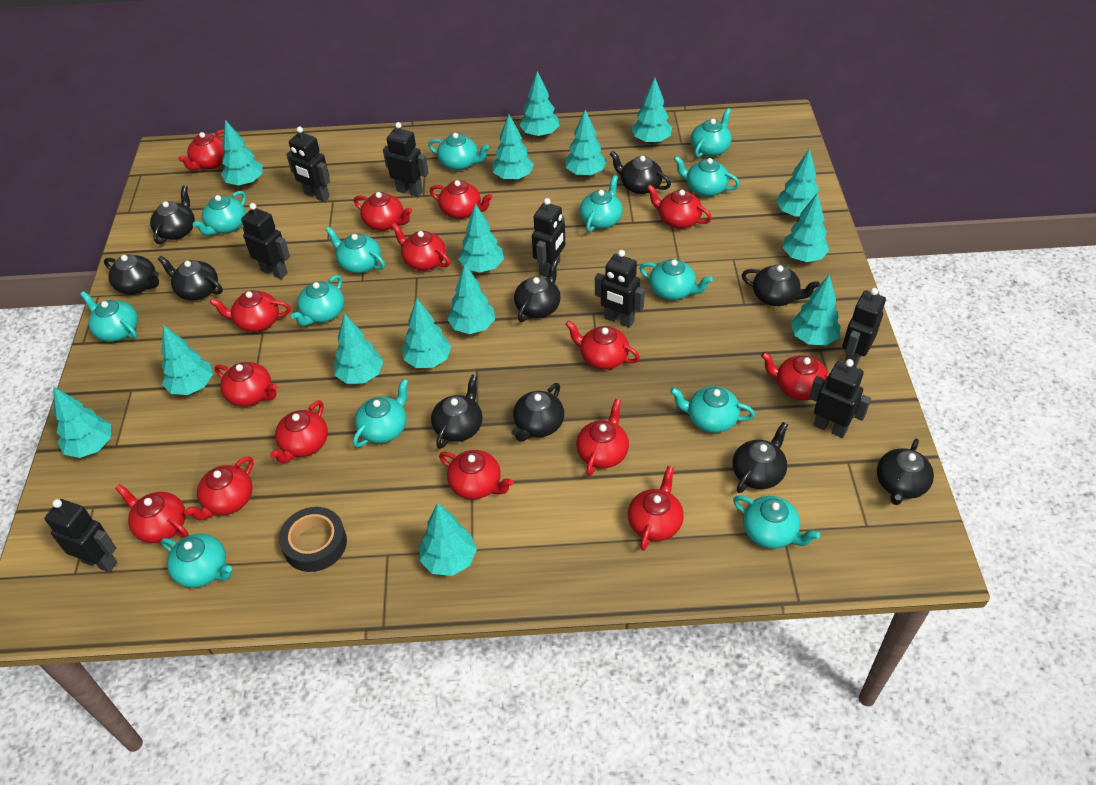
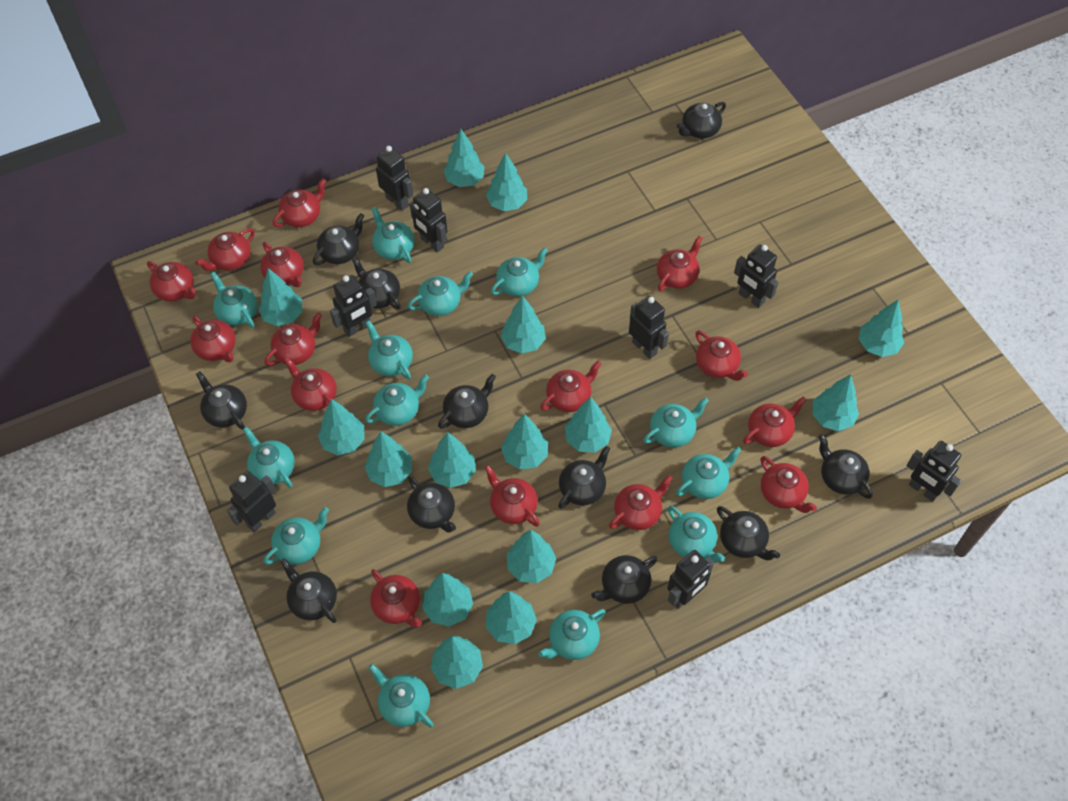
black tape: 1 -> 0
black teapot: 10 -> 11

